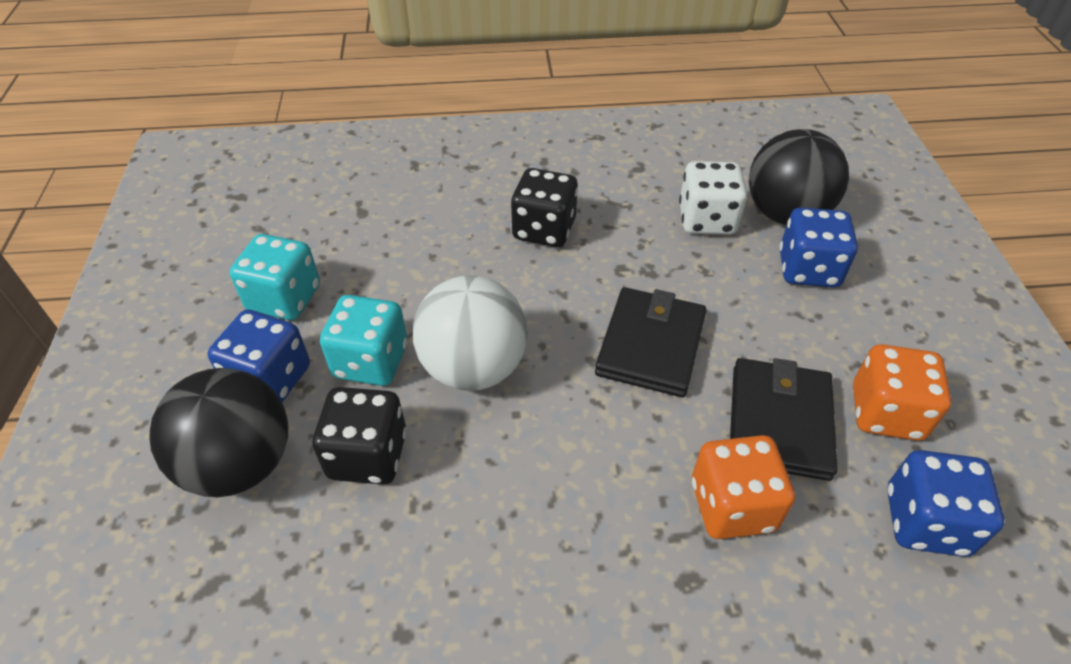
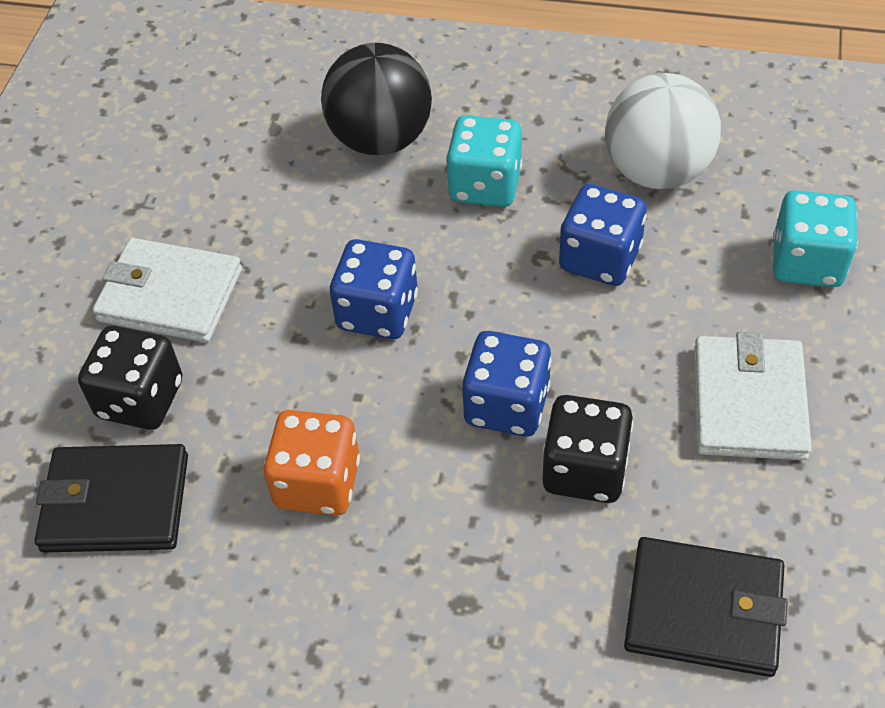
black ball: 2 -> 1
orange dice: 2 -> 1
white dice: 1 -> 0
white wallet: 0 -> 2

